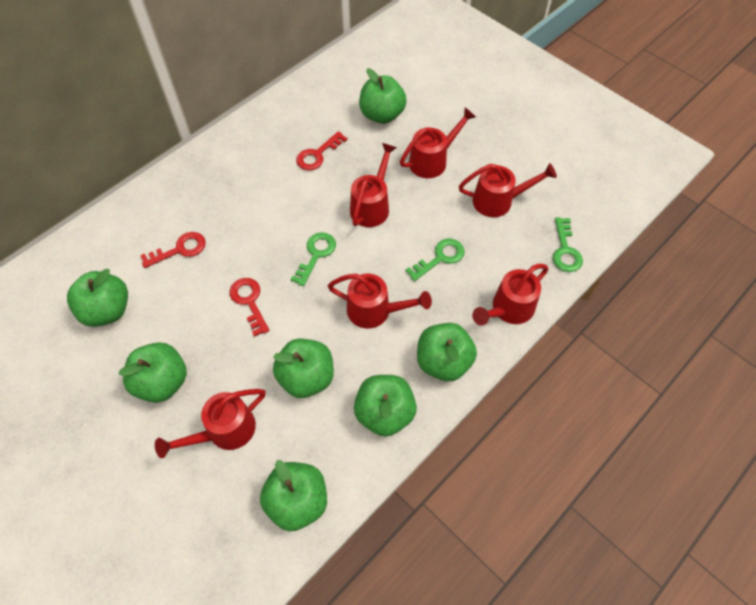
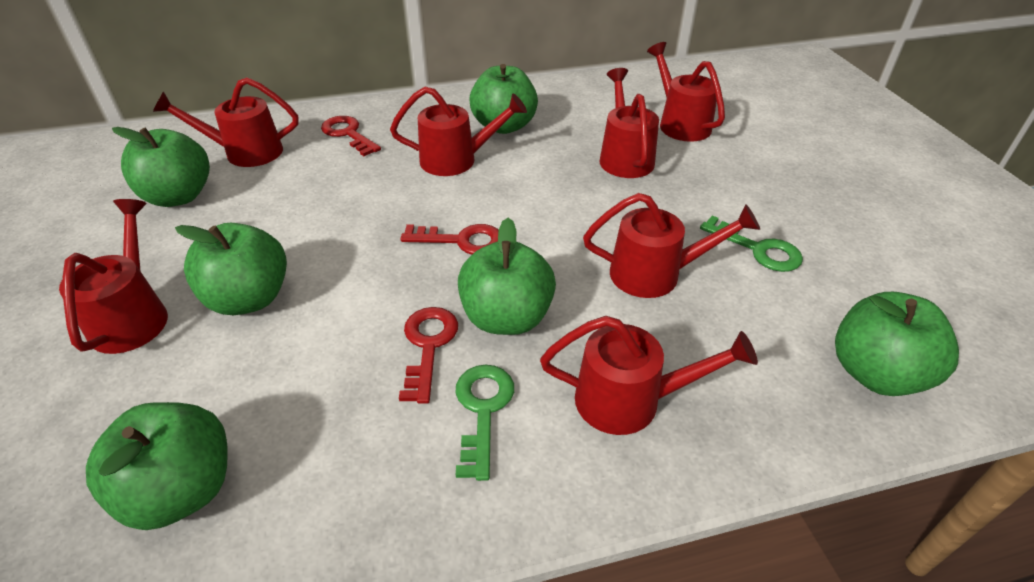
green apple: 7 -> 6
green key: 3 -> 2
red watering can: 6 -> 7

